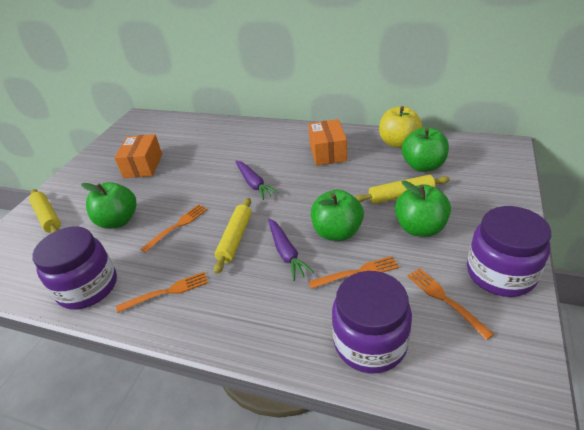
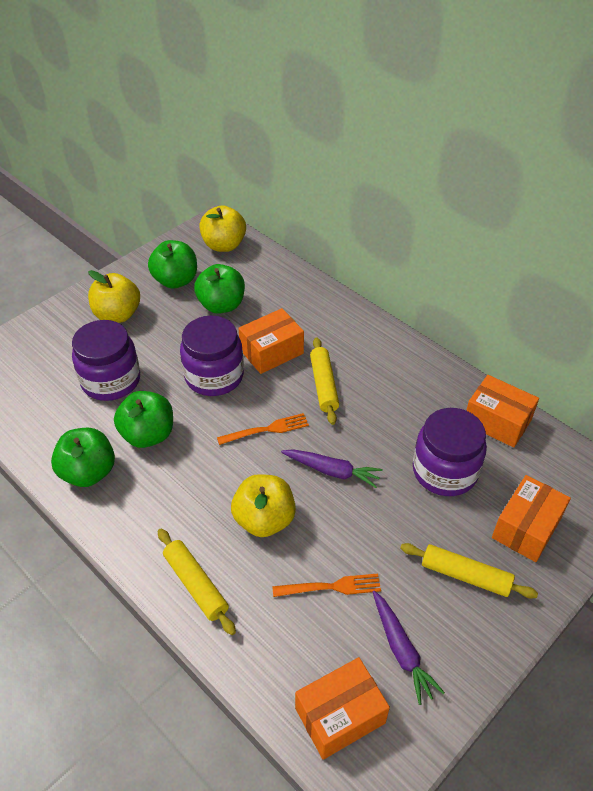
orange box: 2 -> 4
orange fork: 4 -> 2
yellow apple: 1 -> 3

